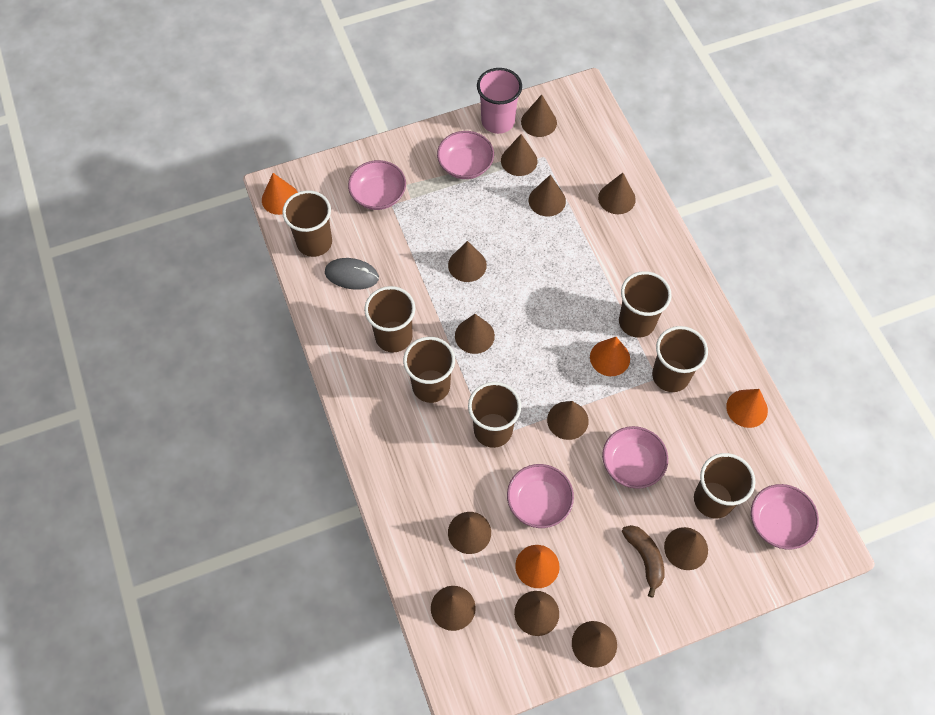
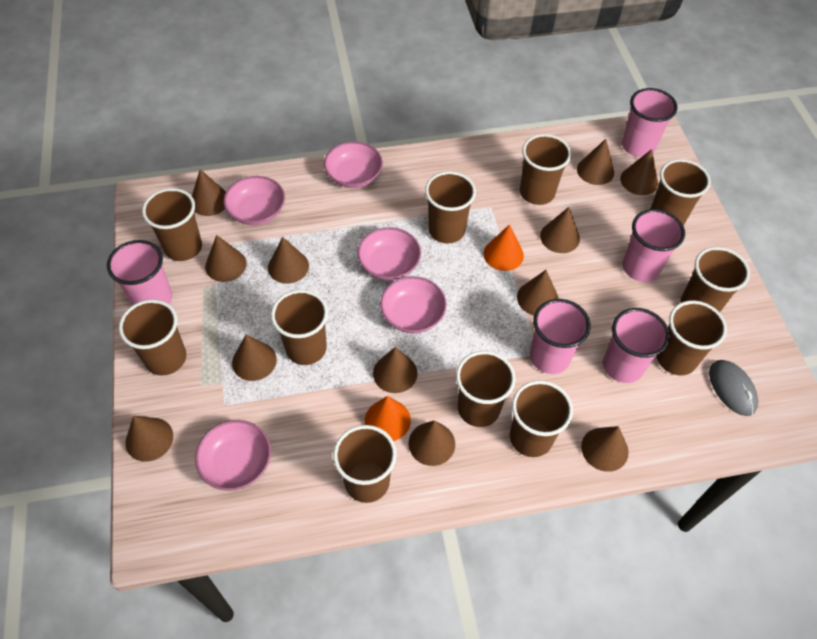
brown banana: 1 -> 0
brown cup: 7 -> 11
orange cone: 4 -> 2
pink cup: 1 -> 5

